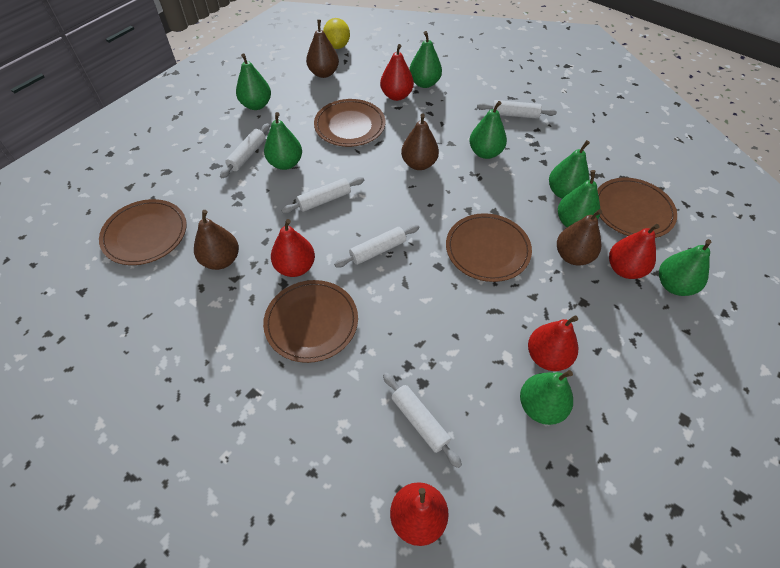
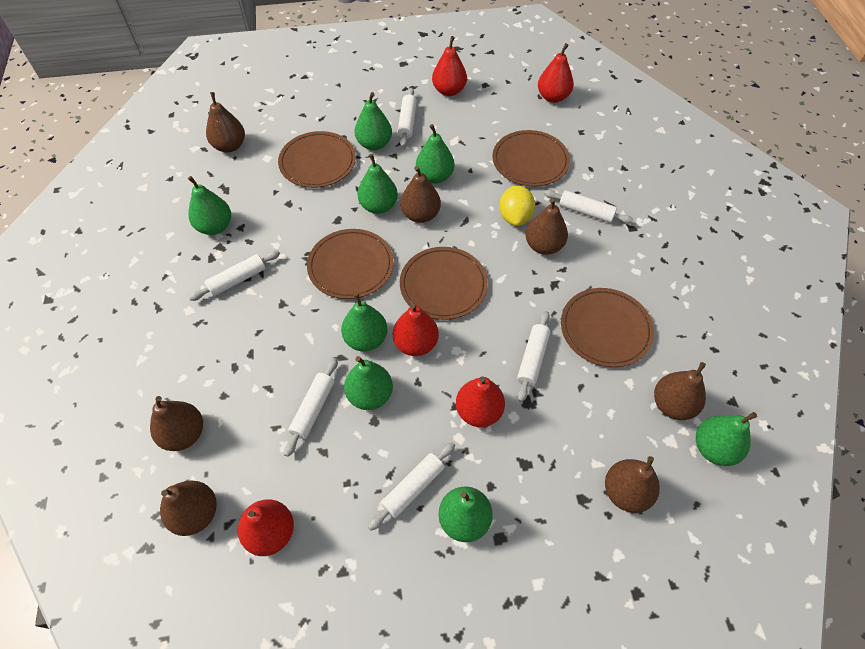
brown pear: 4 -> 7
white rolling pin: 5 -> 6

